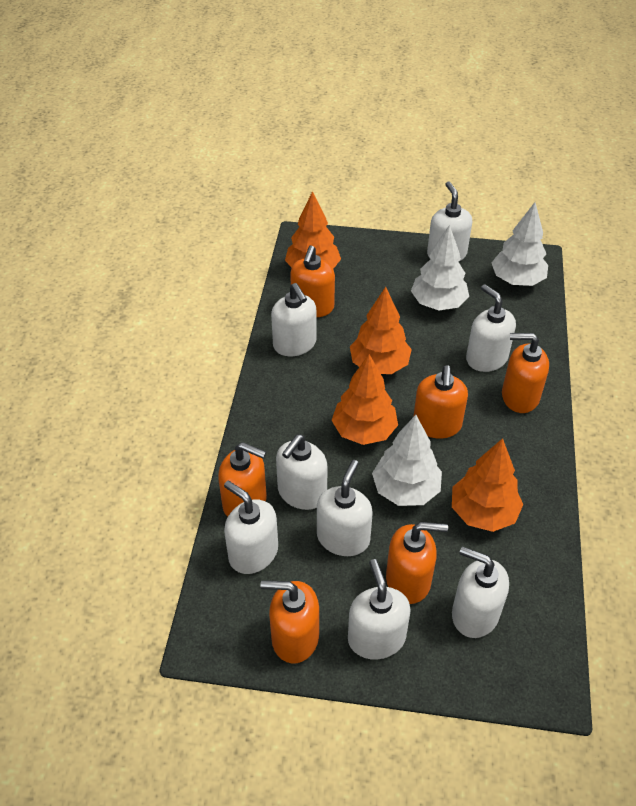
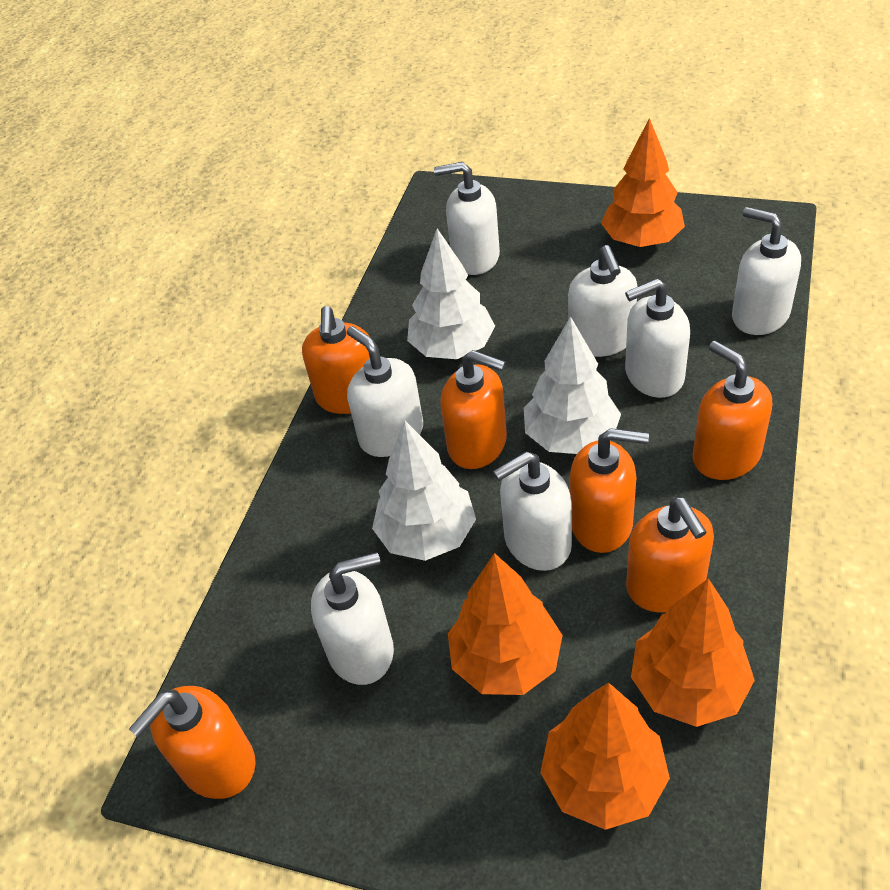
white soap dispenser: 8 -> 7

